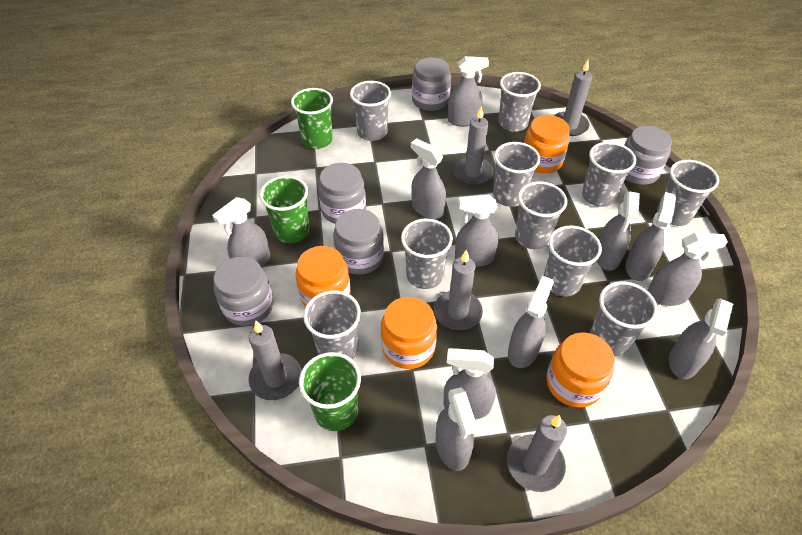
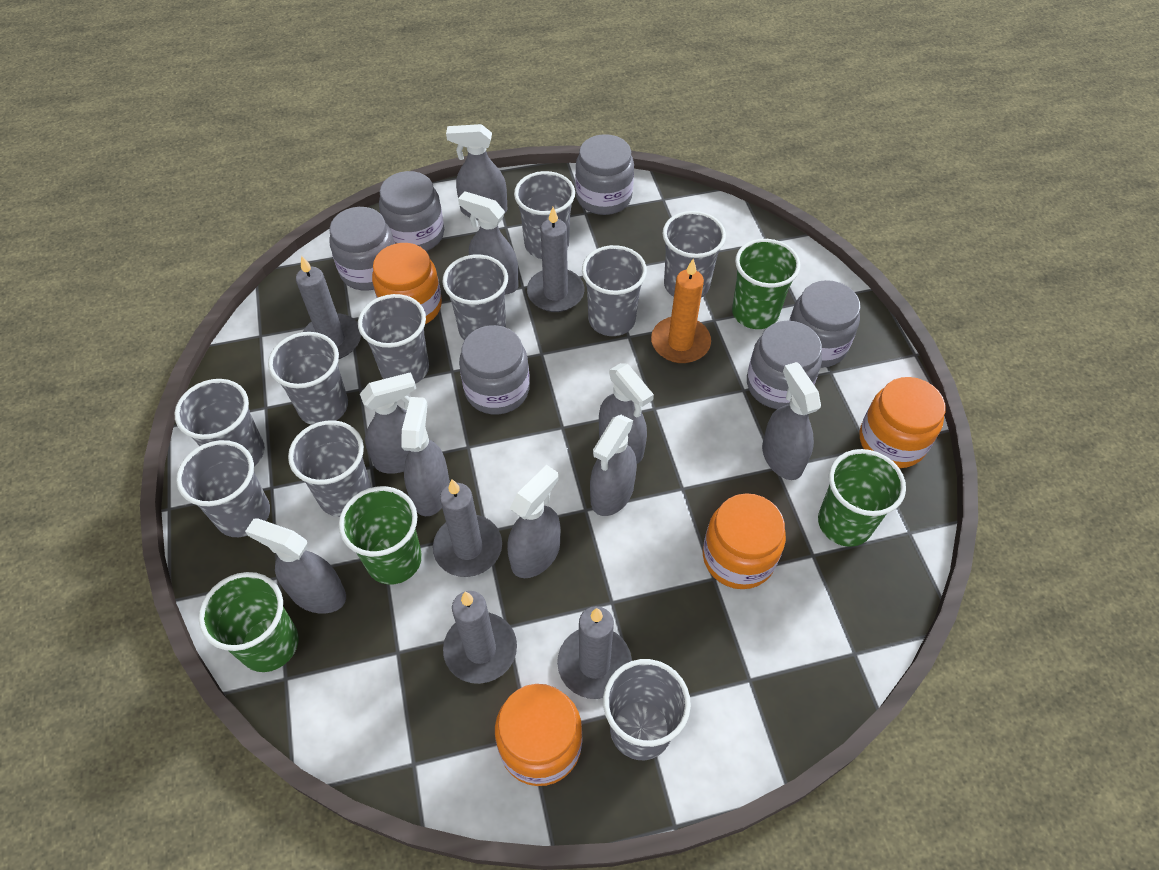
green cup: 3 -> 4
grey jar: 5 -> 6
grey spray bottle: 11 -> 9
orange candle: 0 -> 1

